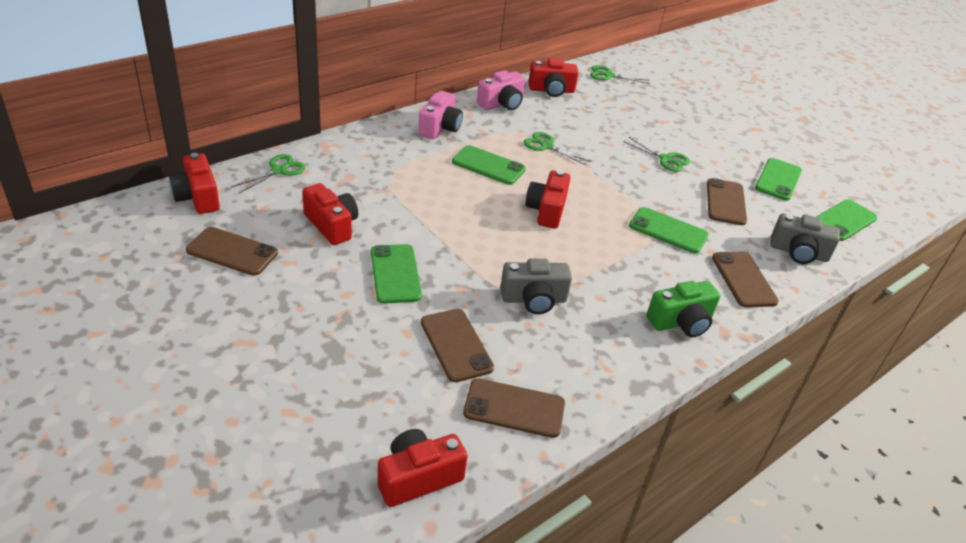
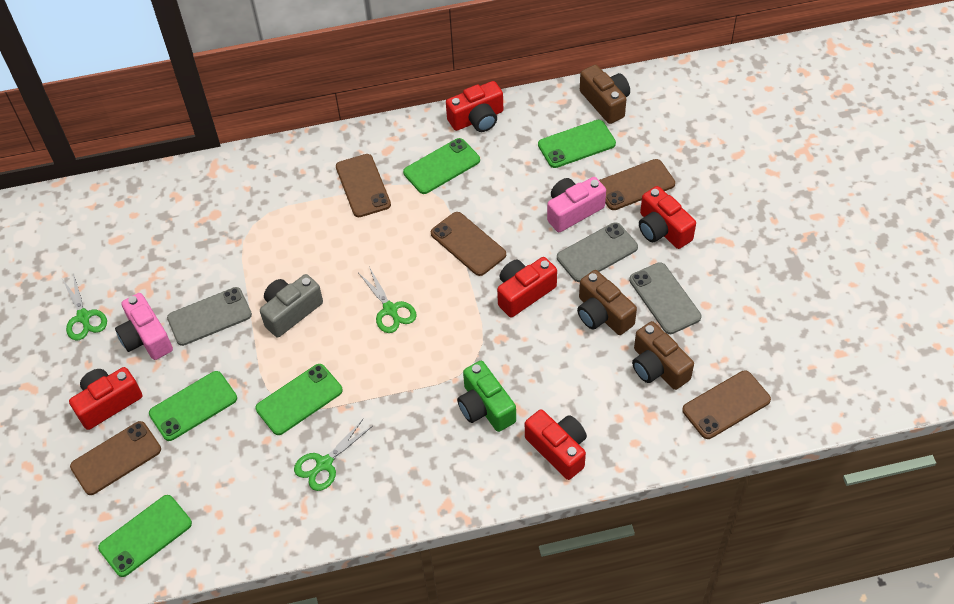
brown camera: 0 -> 3
green scissors: 4 -> 3
grey camera: 2 -> 1
grey phone: 0 -> 3

